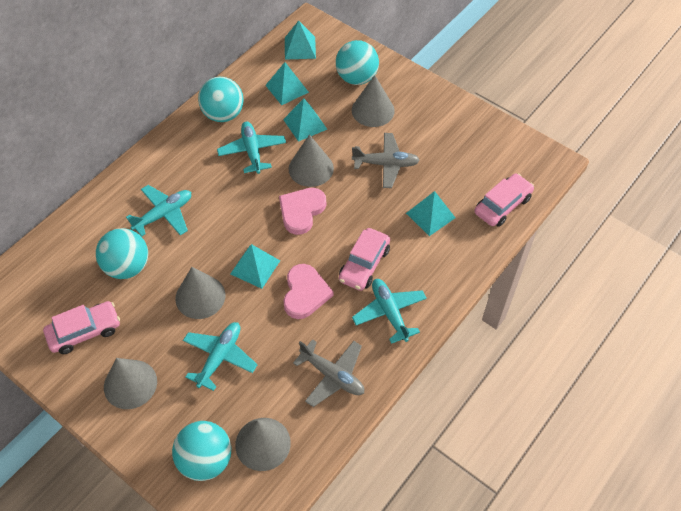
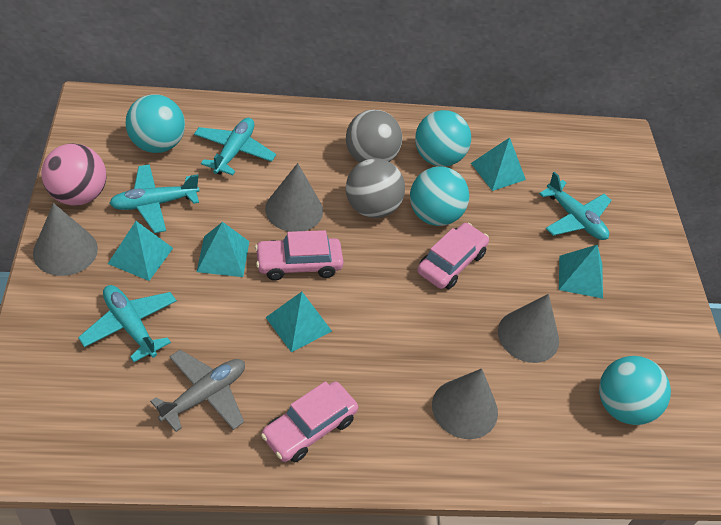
grey ball: 0 -> 2
grey cone: 5 -> 4
grey plane: 2 -> 1
pink ball: 0 -> 1
pink heart: 2 -> 0

